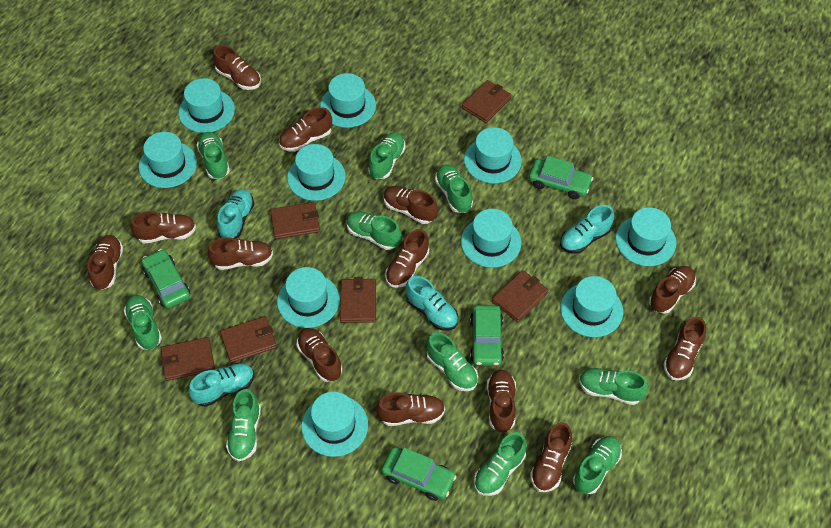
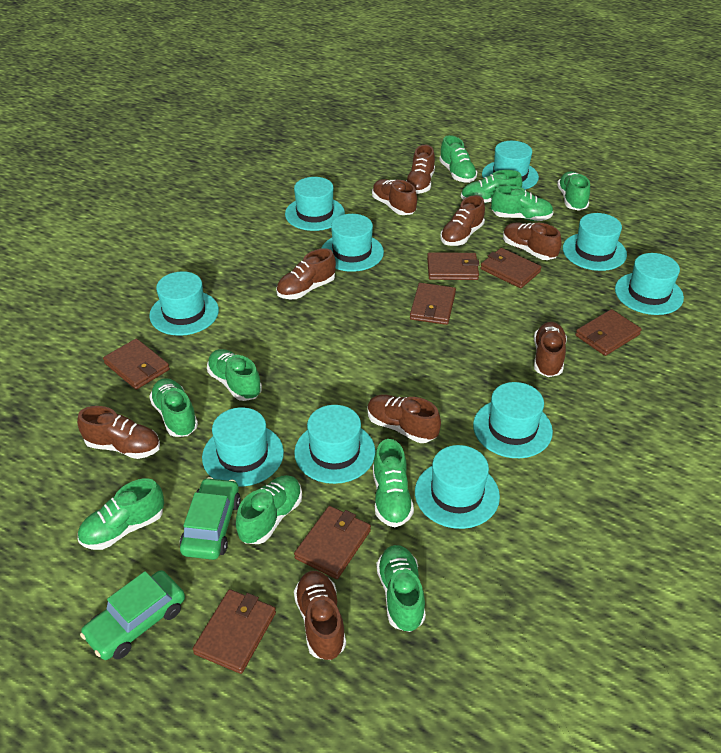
brown shoe: 13 -> 9
brown wallet: 6 -> 7
green car: 4 -> 2
turquoise shoe: 4 -> 0

